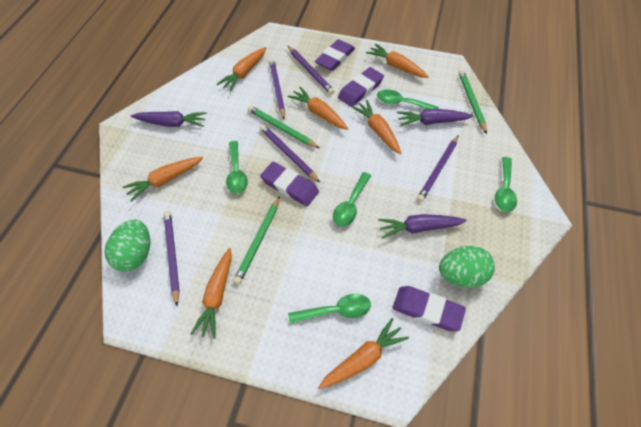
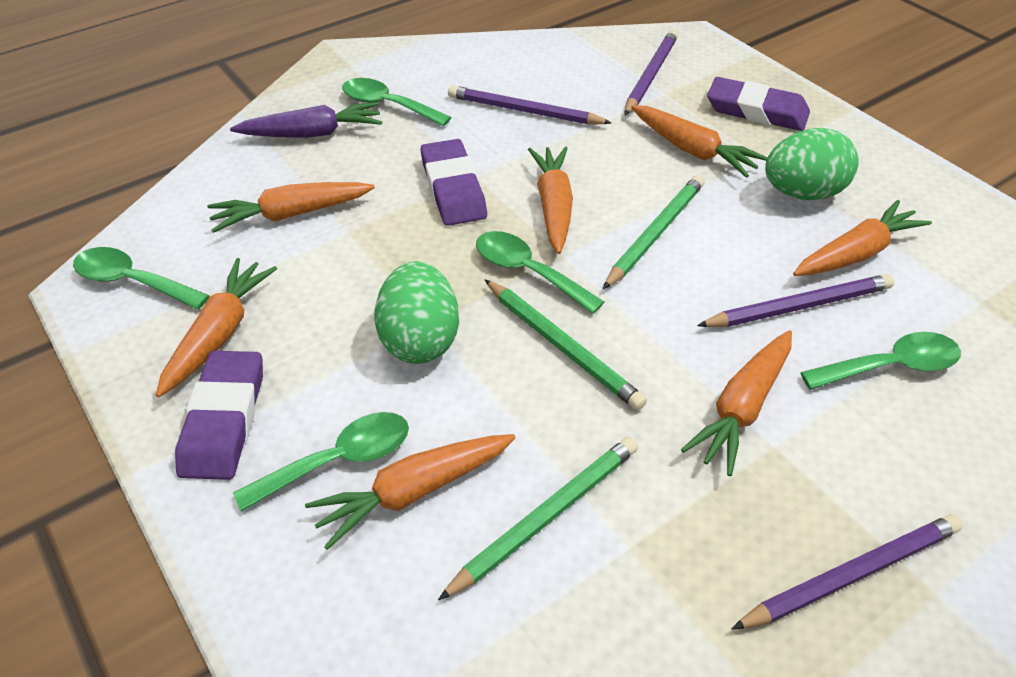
purple carrot: 3 -> 1
purple eraser: 4 -> 3
purple pencil: 5 -> 4

